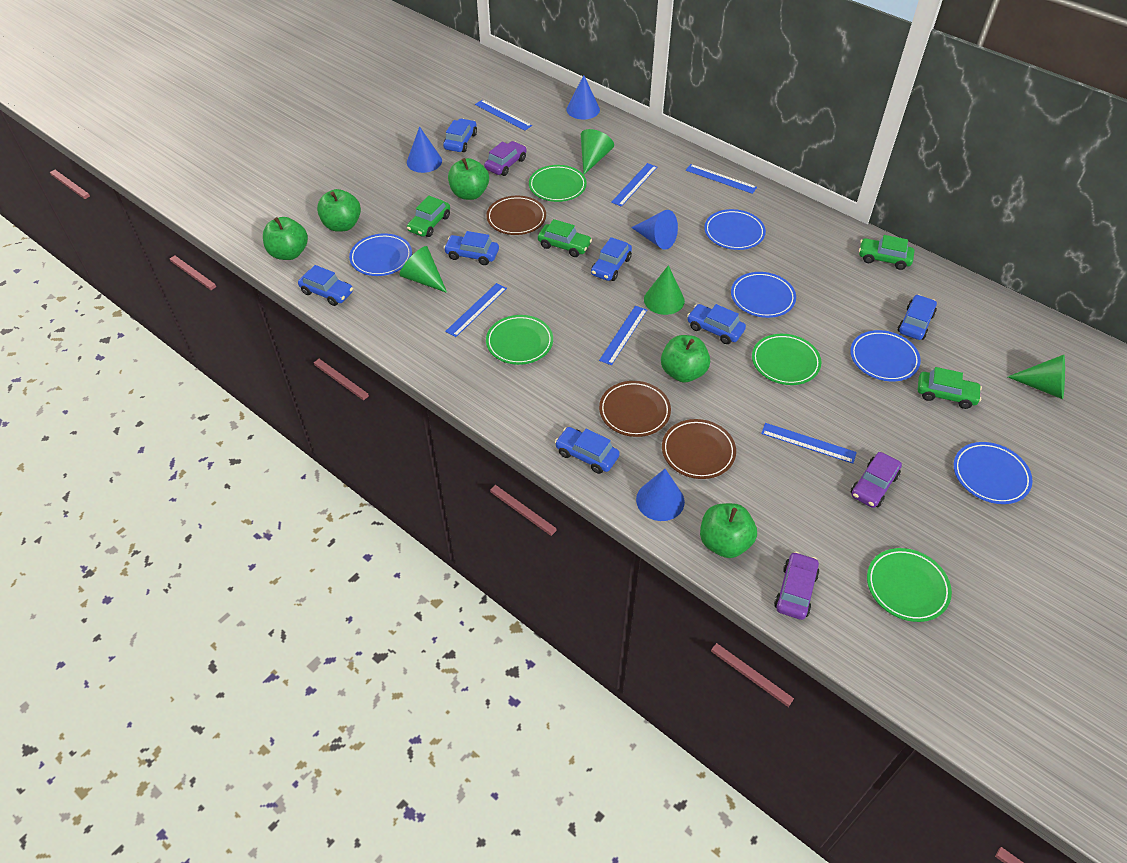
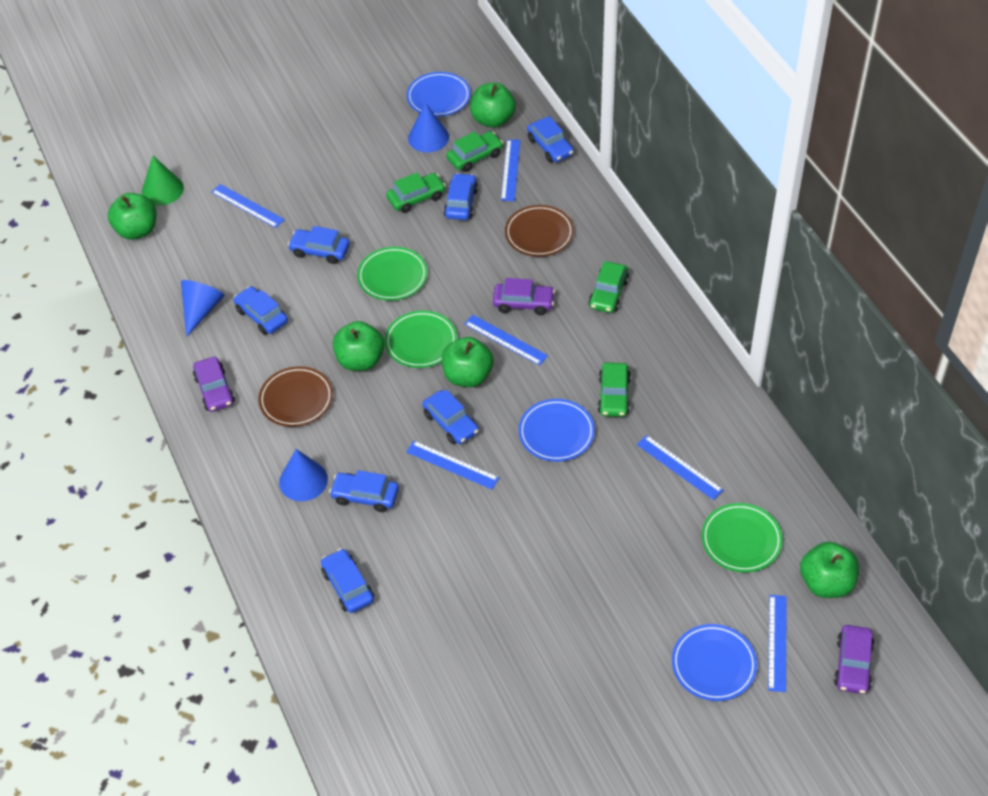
blue cone: 4 -> 3
blue plate: 5 -> 3
brown plate: 3 -> 2
green cone: 4 -> 1
green plate: 4 -> 3

